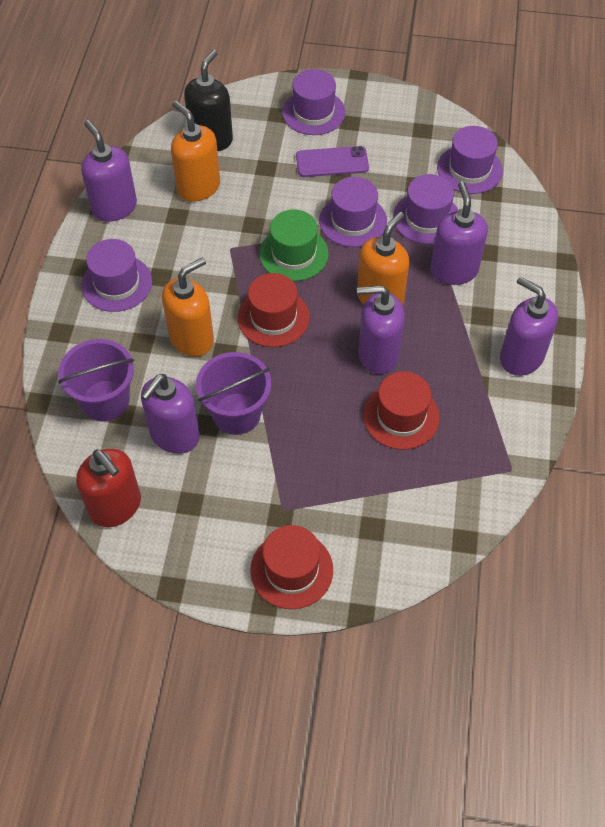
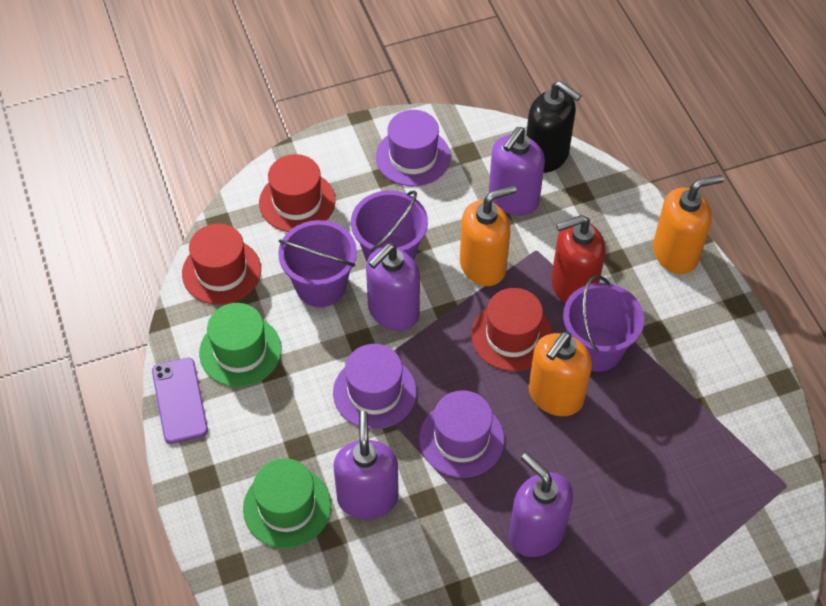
green hat: 1 -> 2
purple bucket: 2 -> 3
purple hat: 5 -> 3
purple soap dispenser: 5 -> 4

